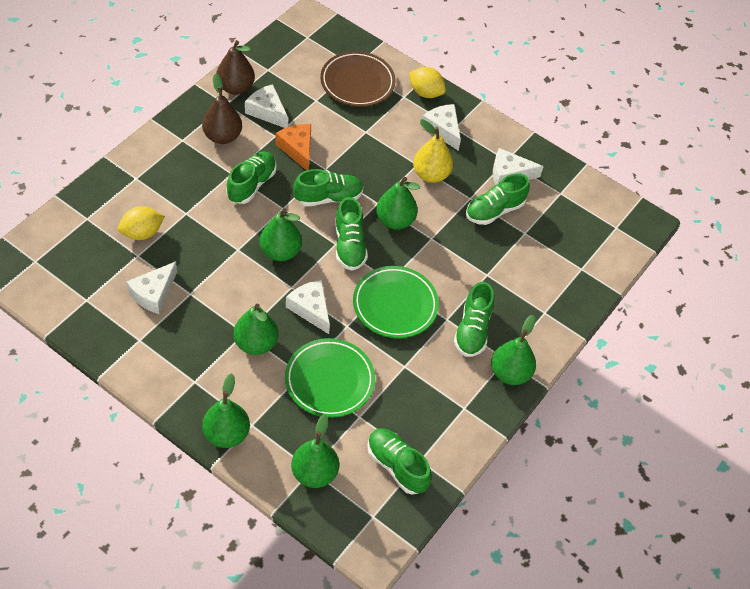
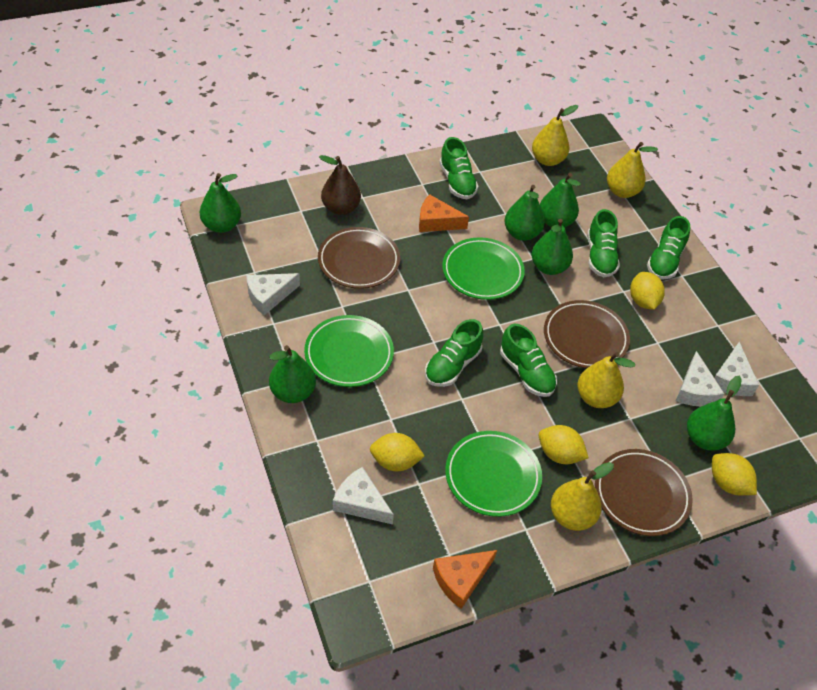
brown pear: 2 -> 1
brown plate: 1 -> 3
green plate: 2 -> 3
green shoe: 6 -> 5
orange cheese: 1 -> 2
white cheese: 5 -> 4
yellow lemon: 2 -> 4
yellow pear: 1 -> 4

